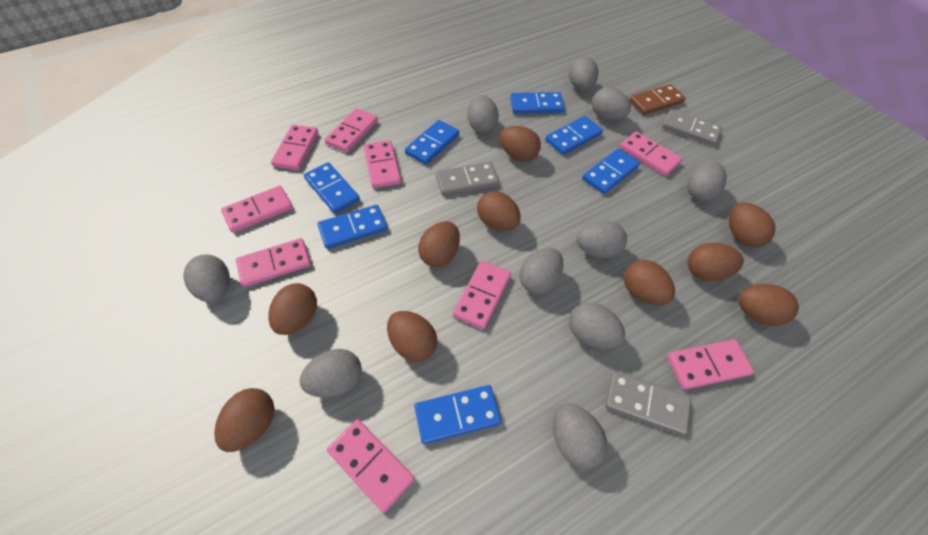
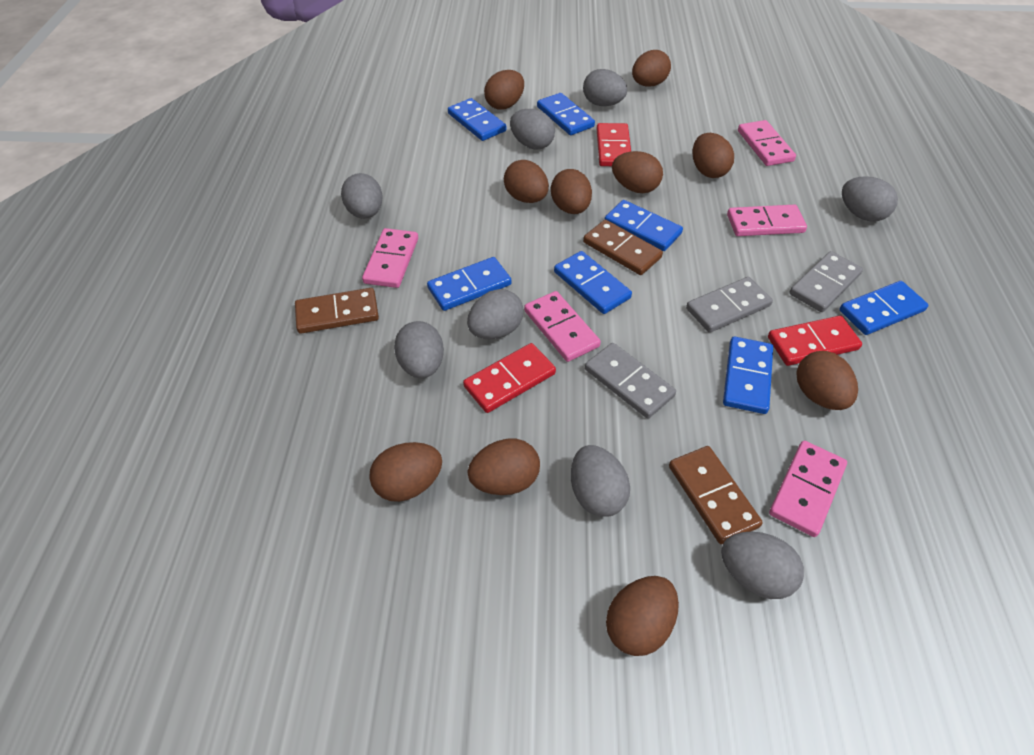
brown domino: 1 -> 3
grey egg: 10 -> 8
pink domino: 9 -> 5
red domino: 0 -> 3

